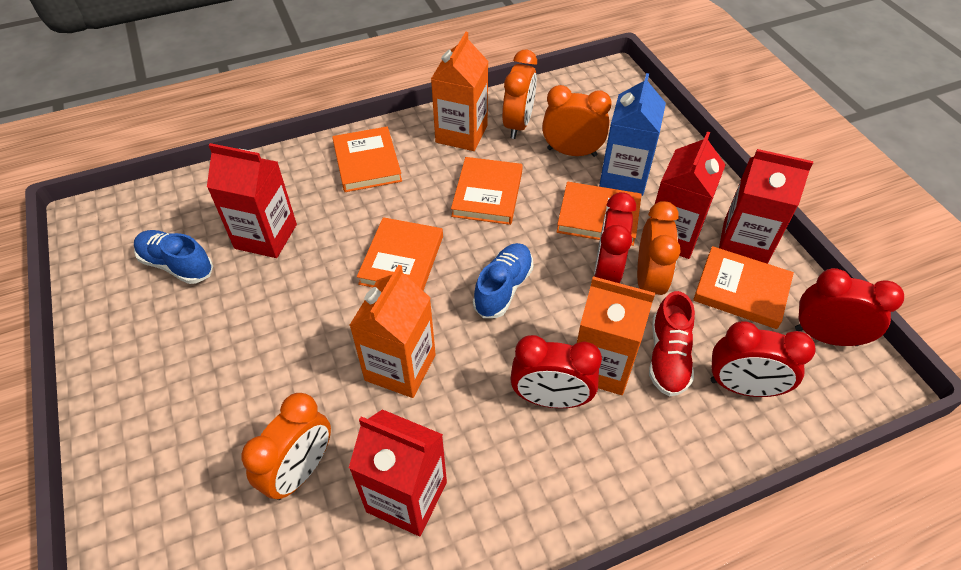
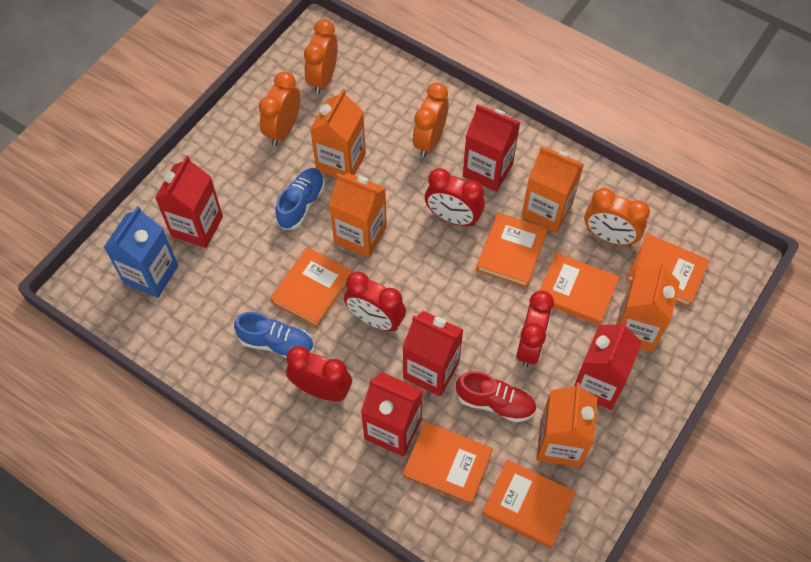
orange book: 5 -> 6
orange carton: 3 -> 5
red carton: 4 -> 5

